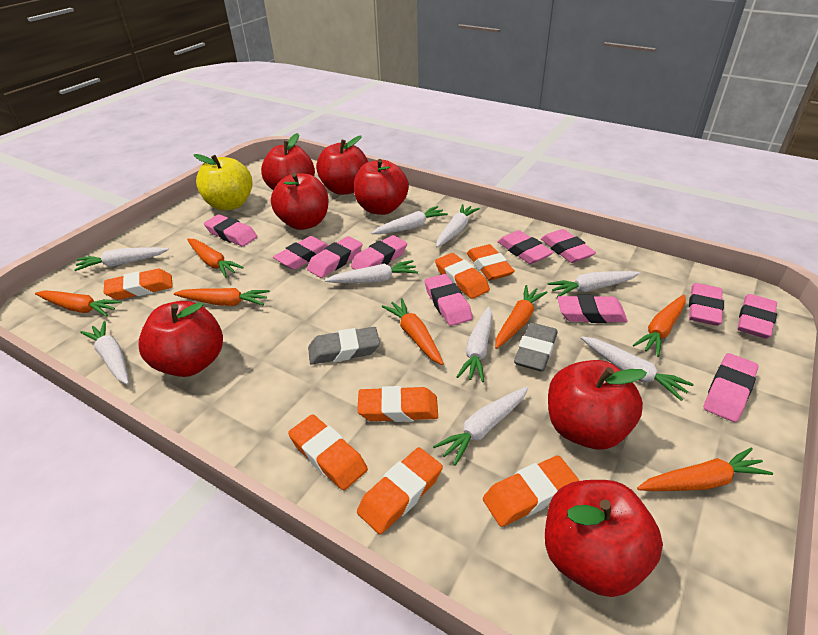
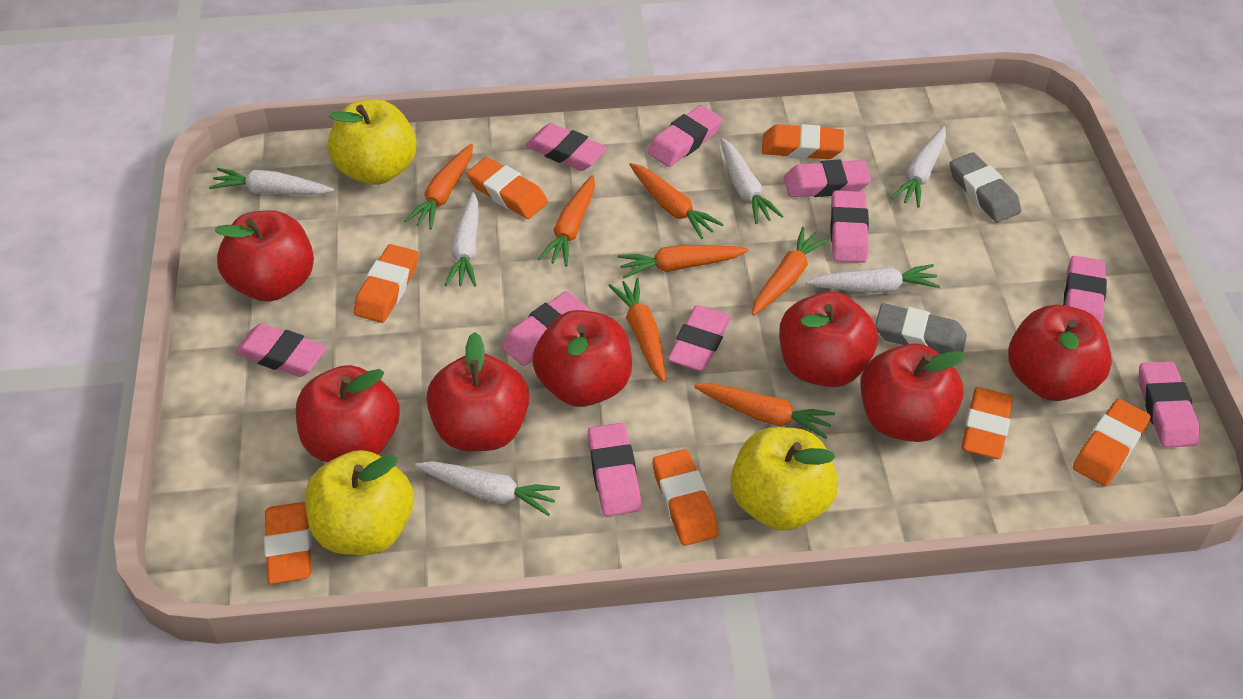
pink eraser: 11 -> 10
white carrot: 9 -> 6
yellow apple: 1 -> 3

